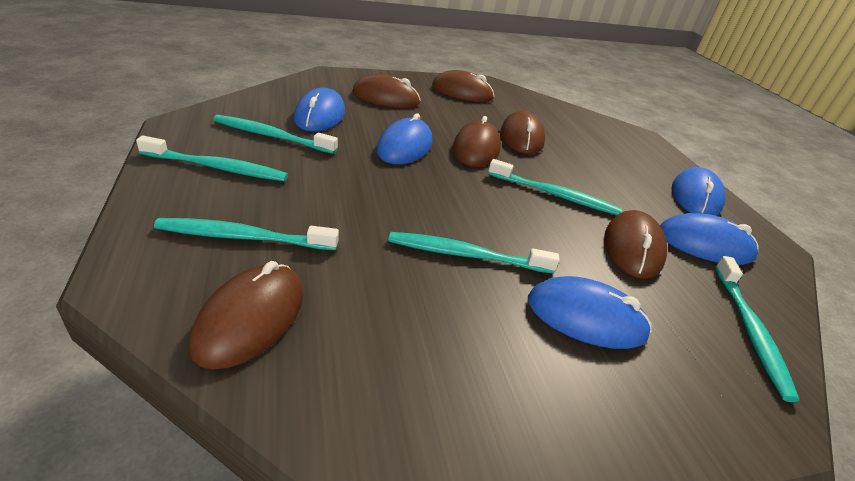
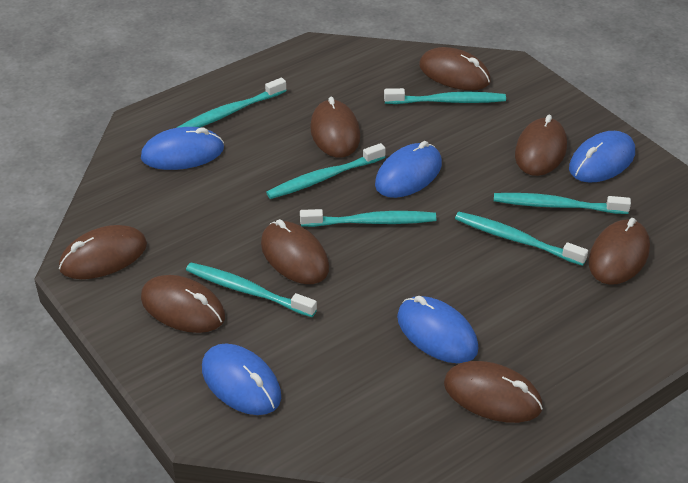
brown mouse: 6 -> 8
turquoise toothbrush: 6 -> 7

